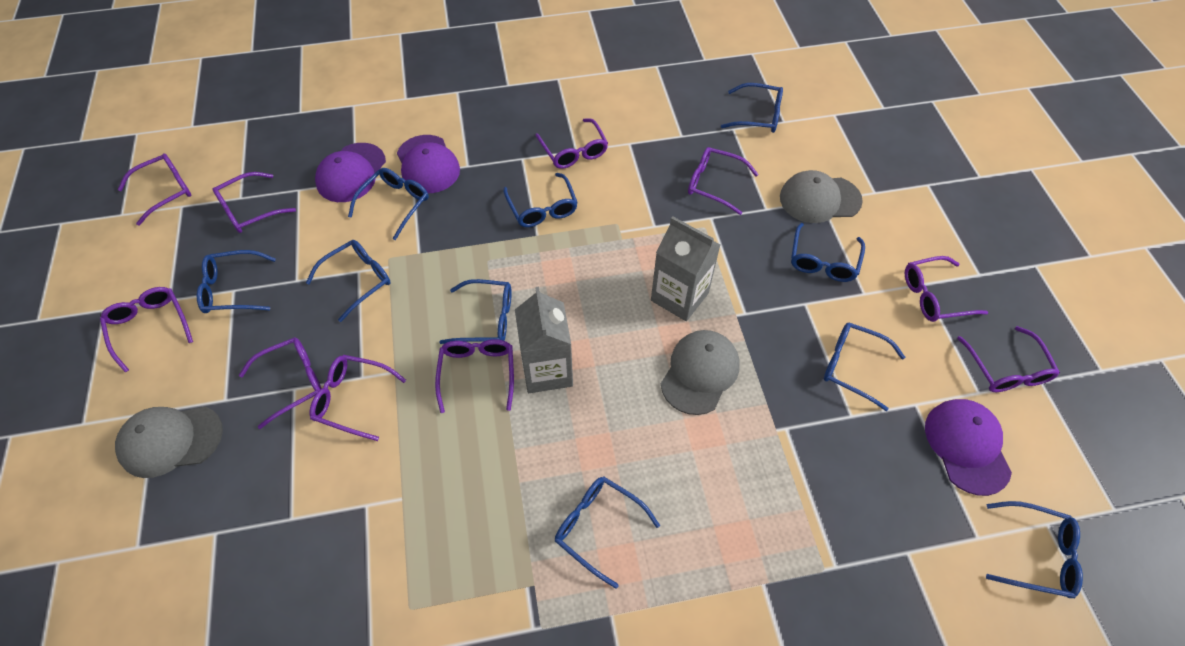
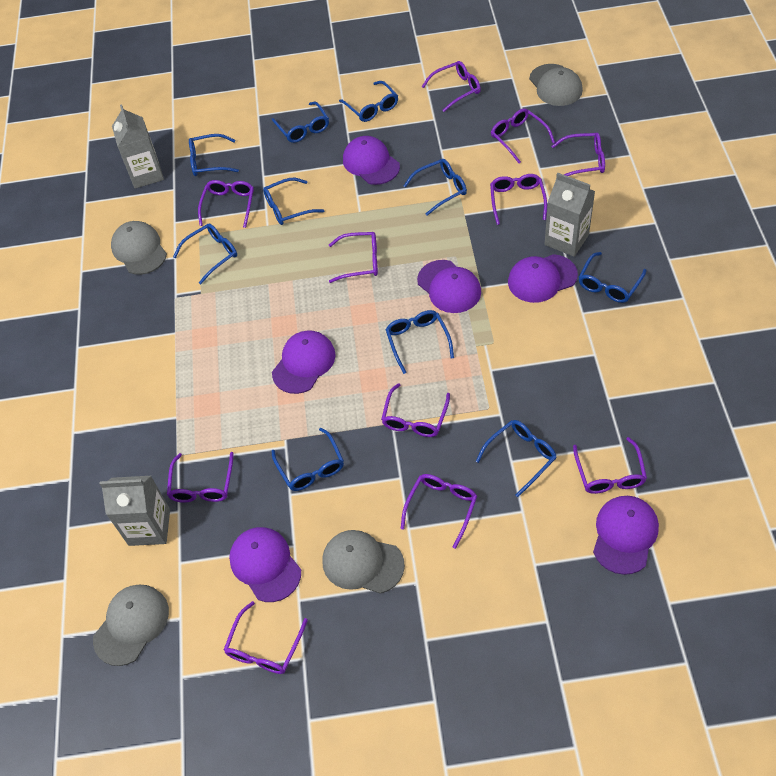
grey cap: 3 -> 4
grey carton: 2 -> 3
purple cap: 3 -> 6
purple glasses: 10 -> 11

